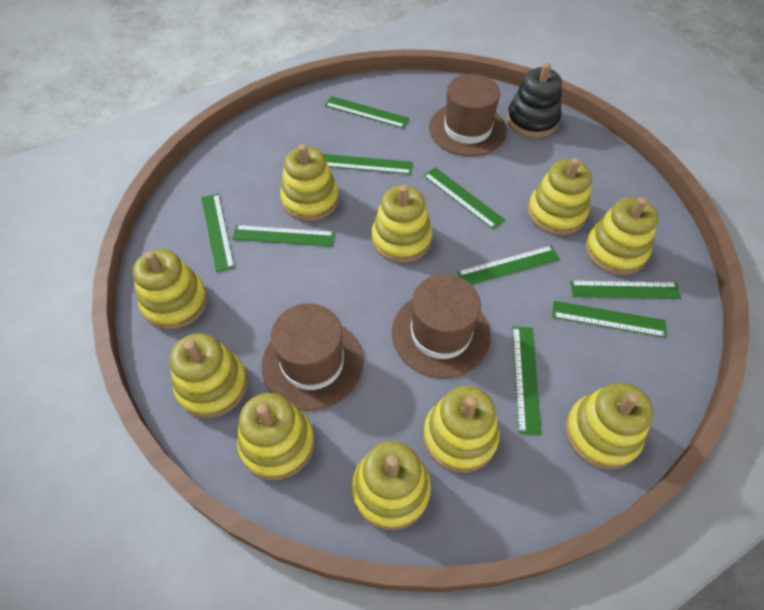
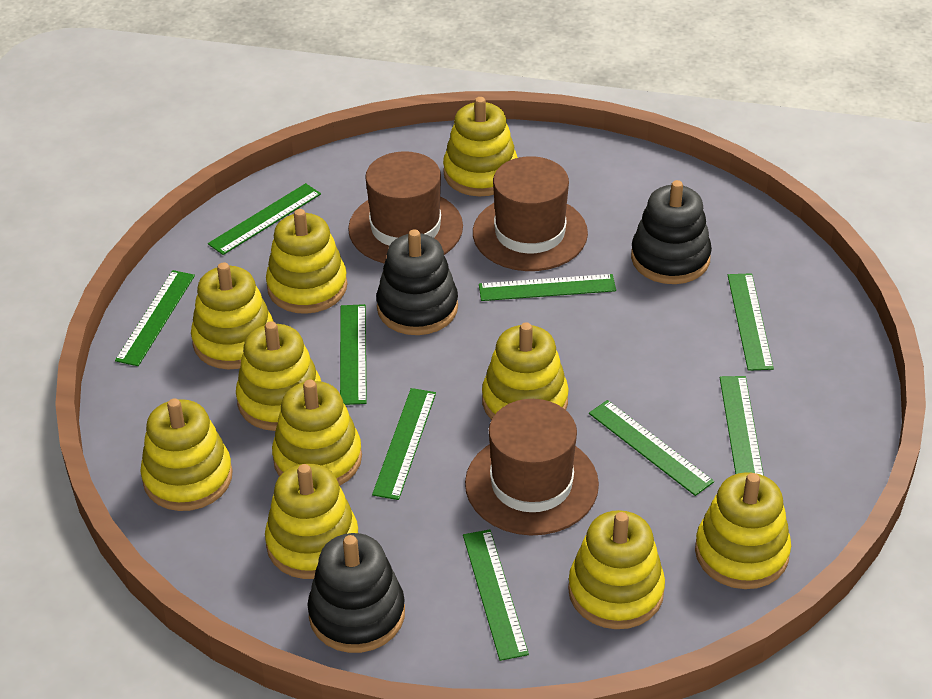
black stacking toy: 1 -> 3

